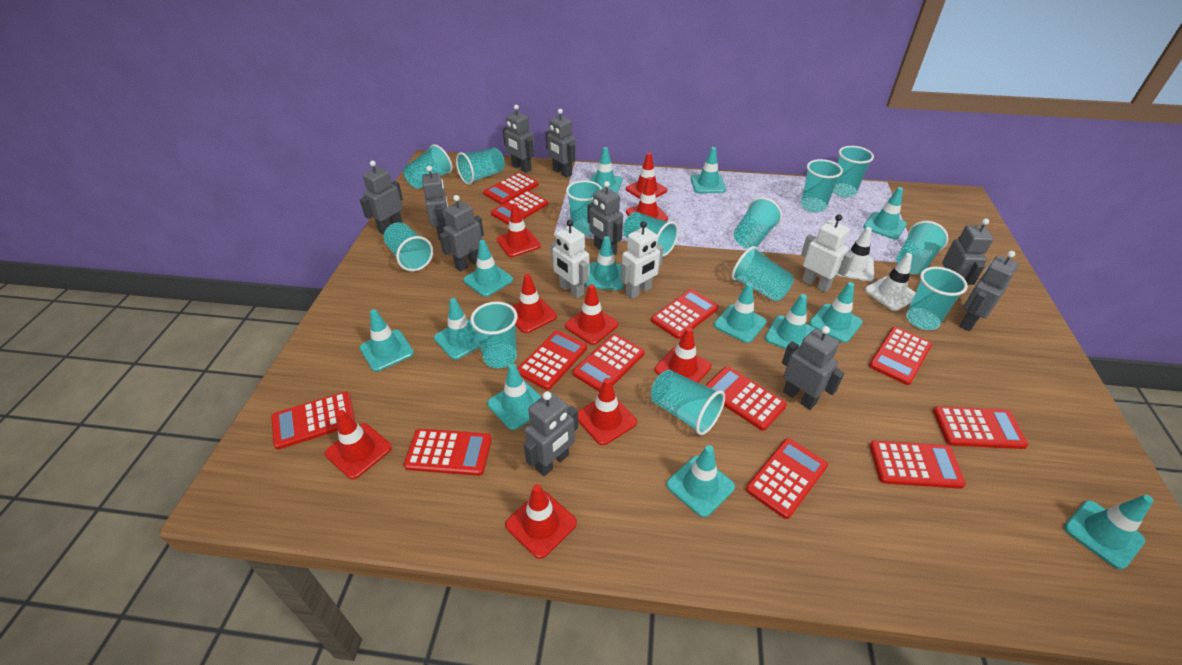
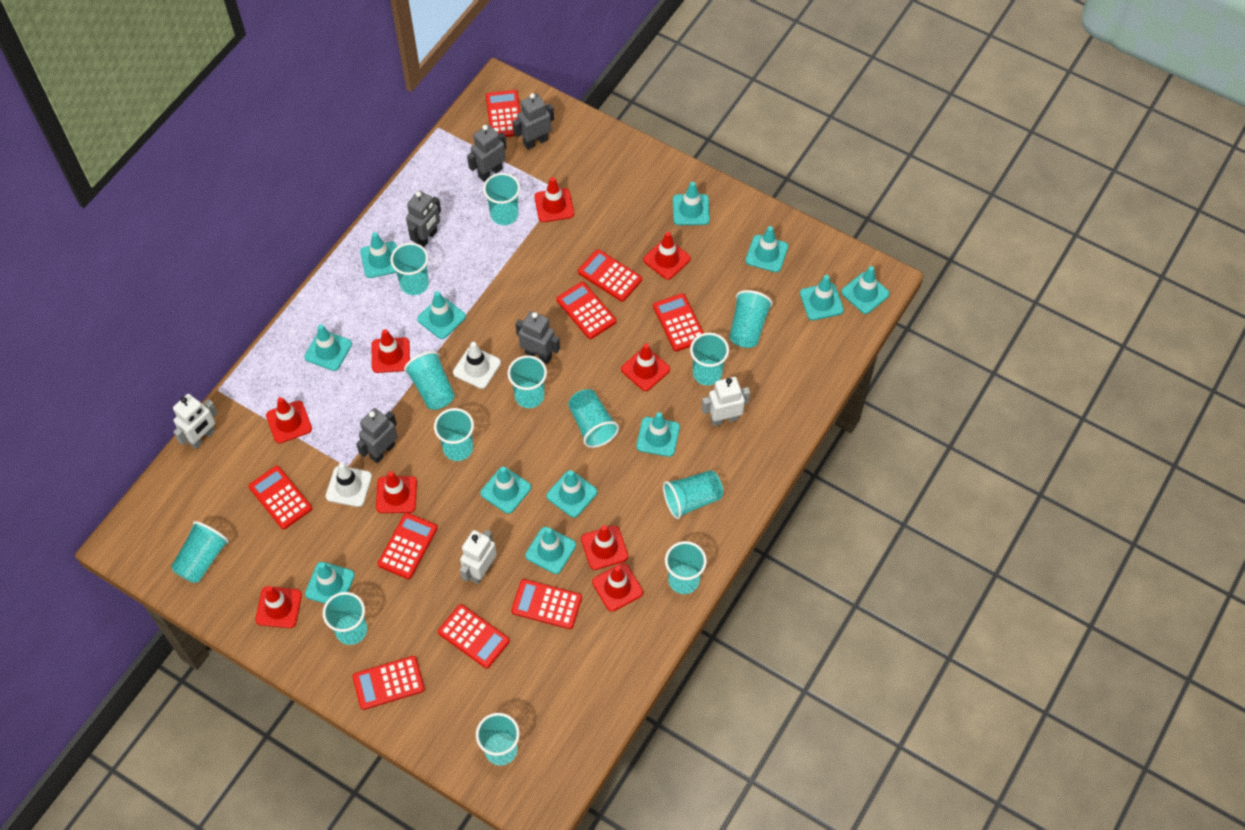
grey robot: 10 -> 5
red calculator: 12 -> 9
turquoise traffic cone: 13 -> 12

